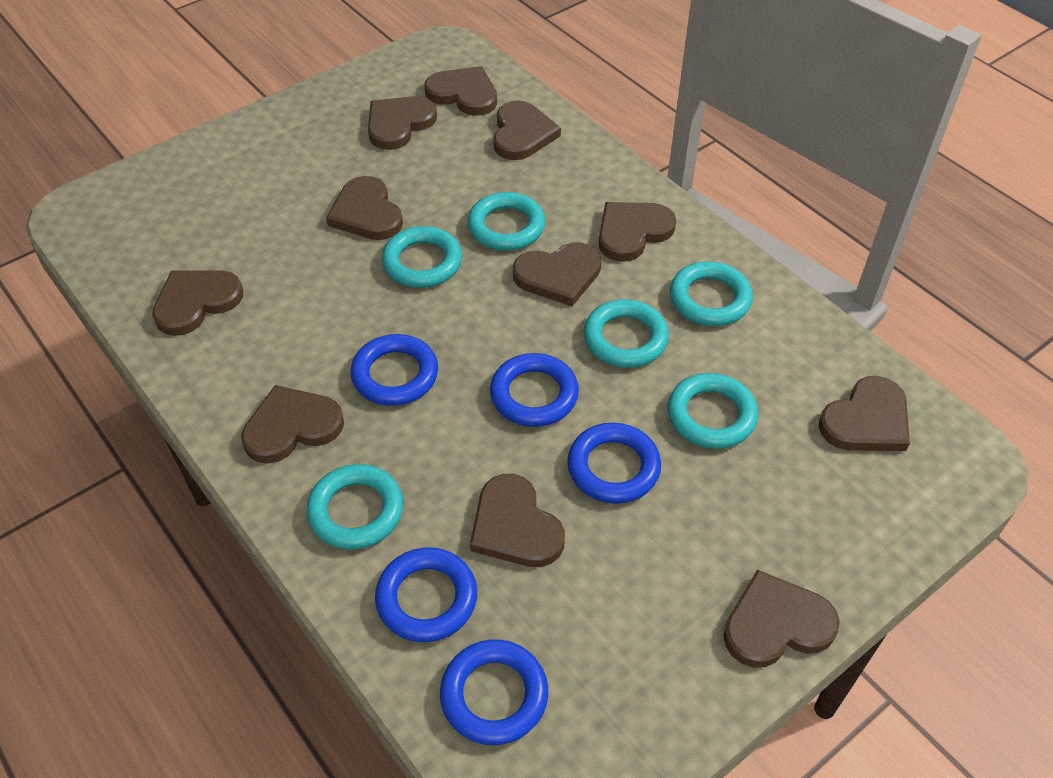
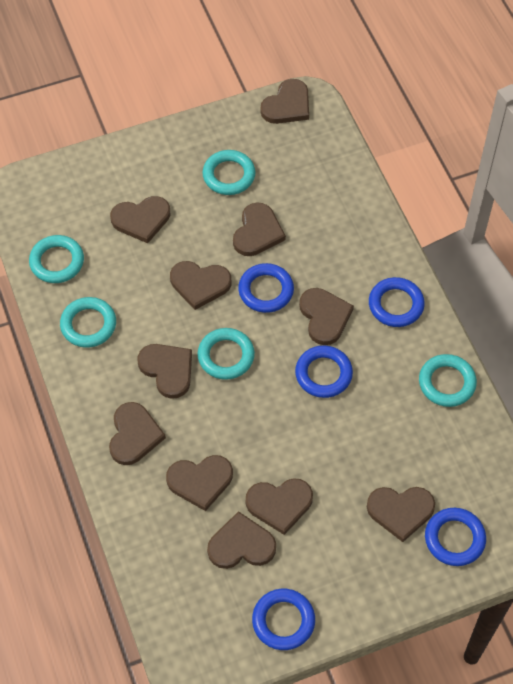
turquoise ring: 6 -> 5

